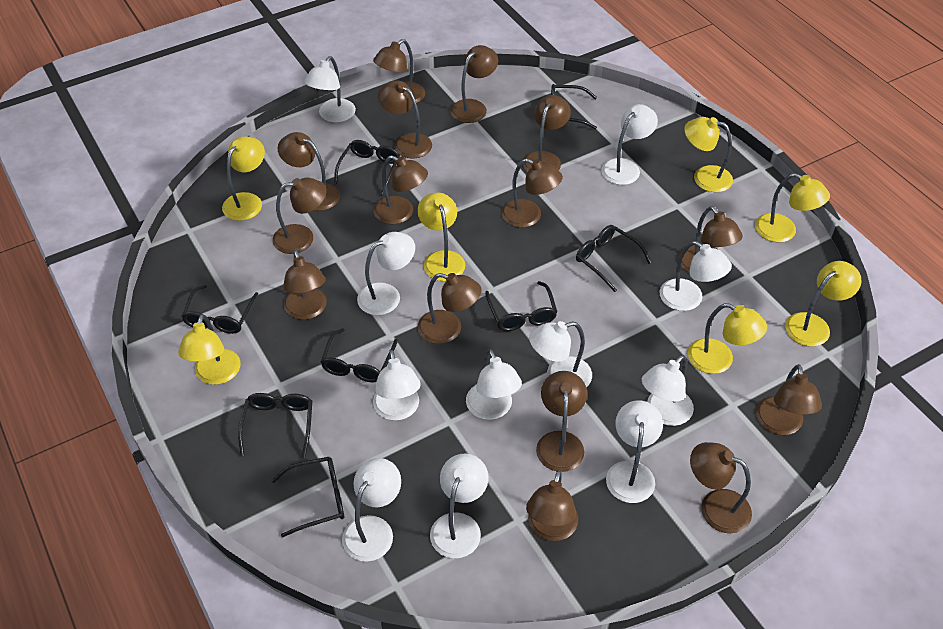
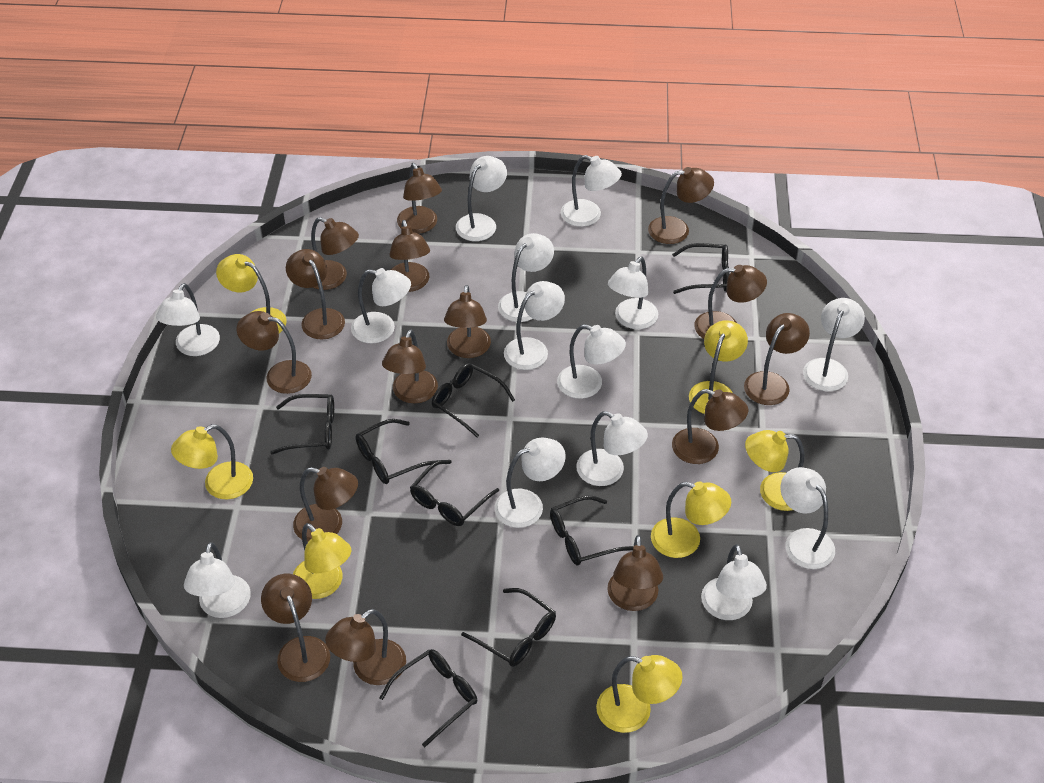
white lamp: 11 -> 14

